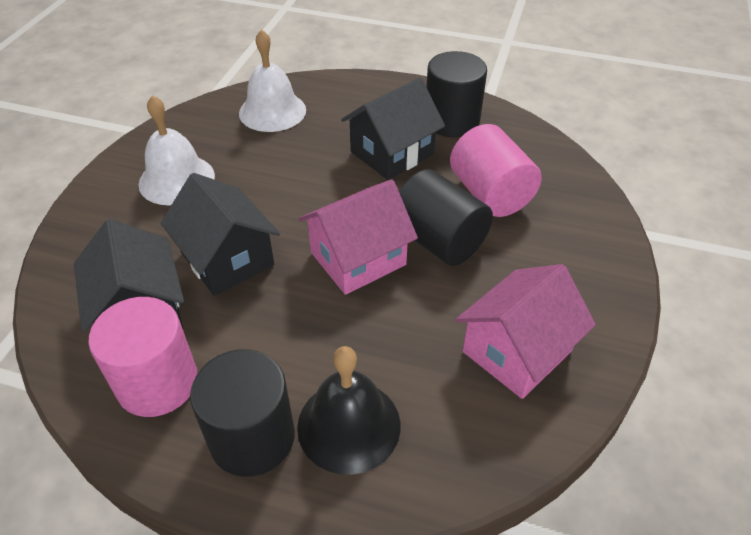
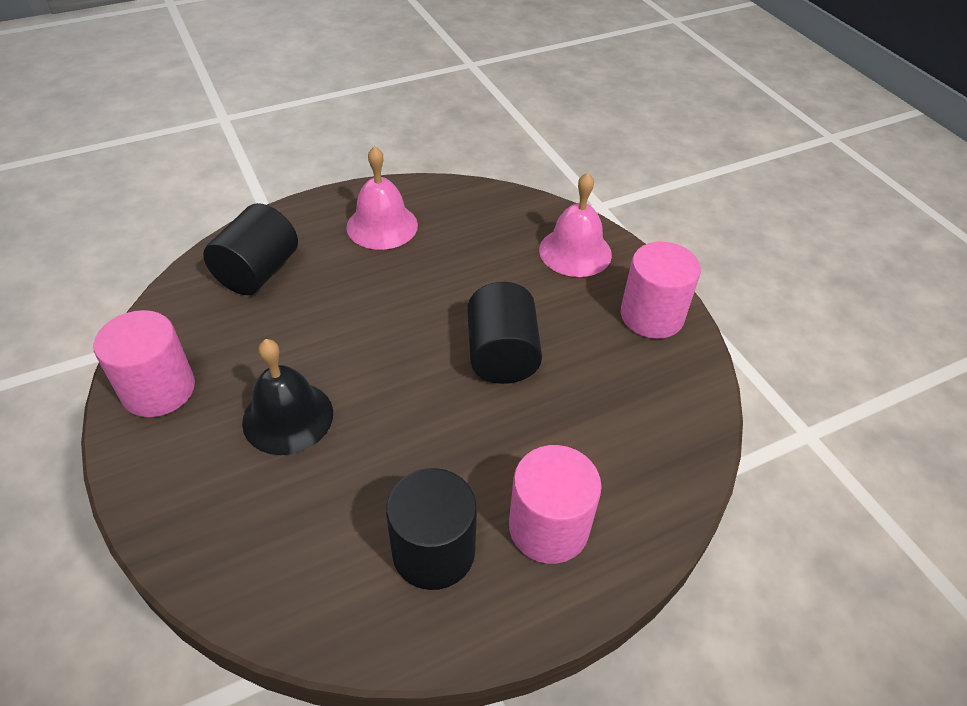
black house: 3 -> 0
pink bell: 0 -> 2
pink cylinder: 2 -> 3
pink house: 2 -> 0
white bell: 2 -> 0

